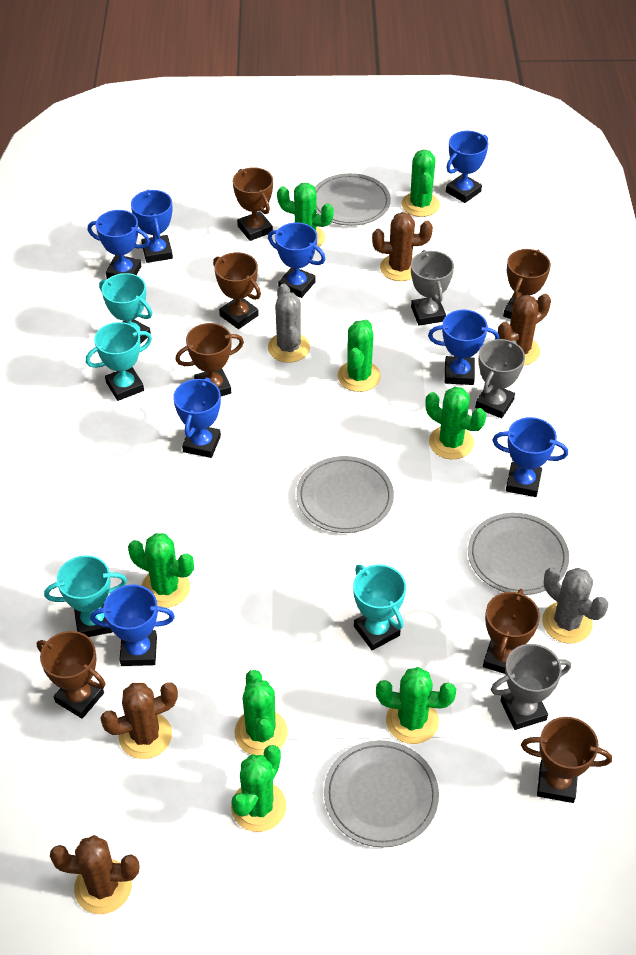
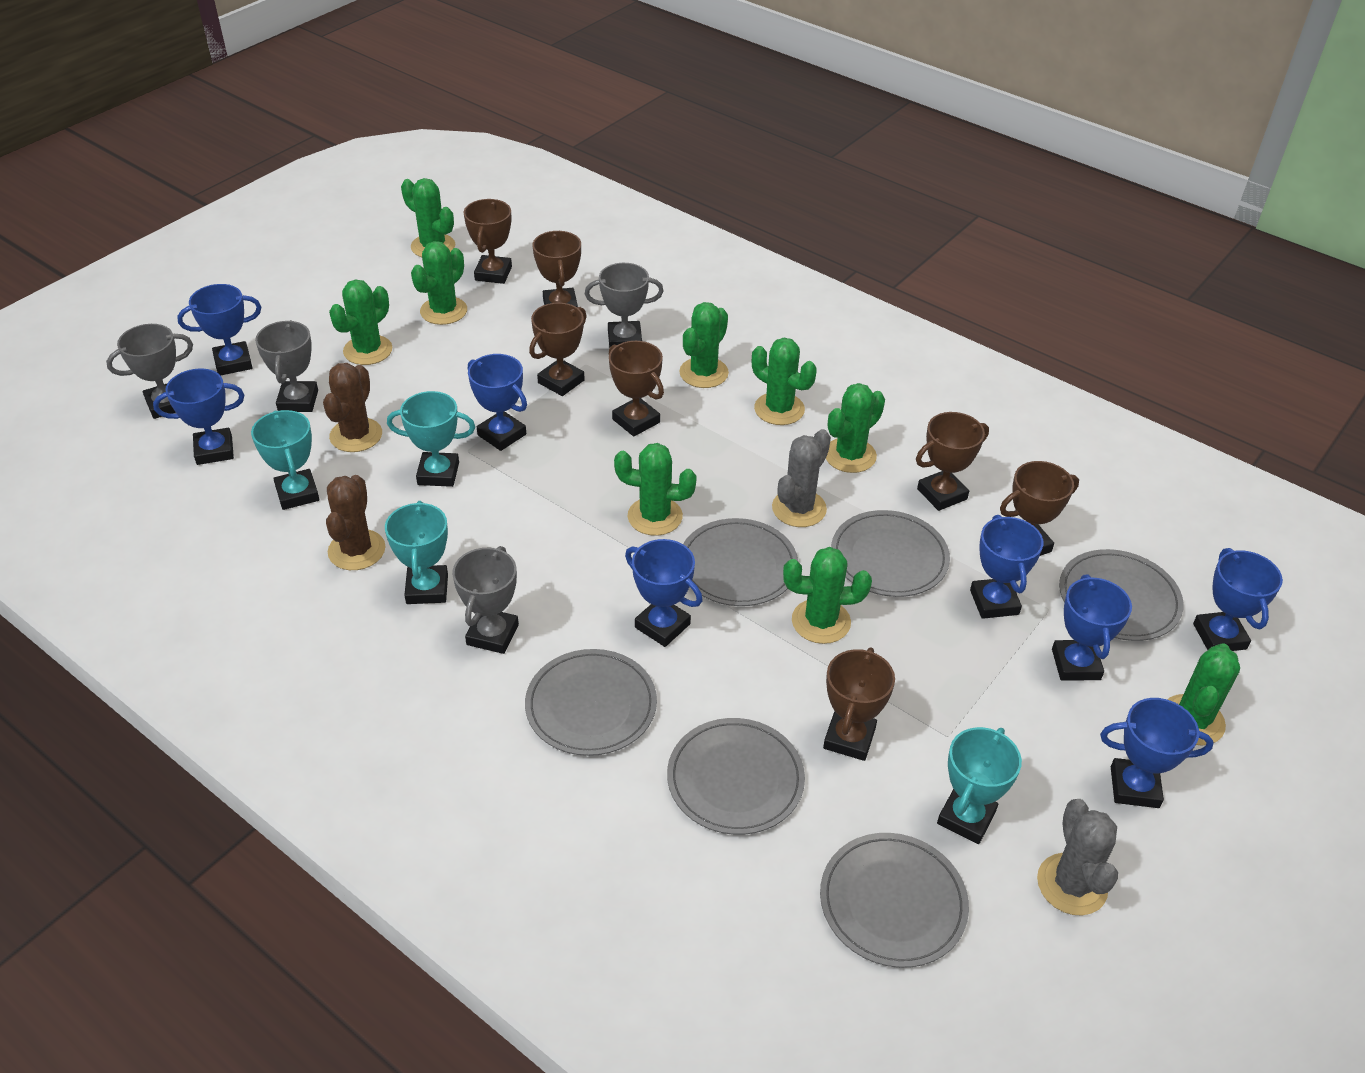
brown cactus: 4 -> 2
green cactus: 8 -> 9
grey plate: 4 -> 6
grey trophy: 3 -> 4

